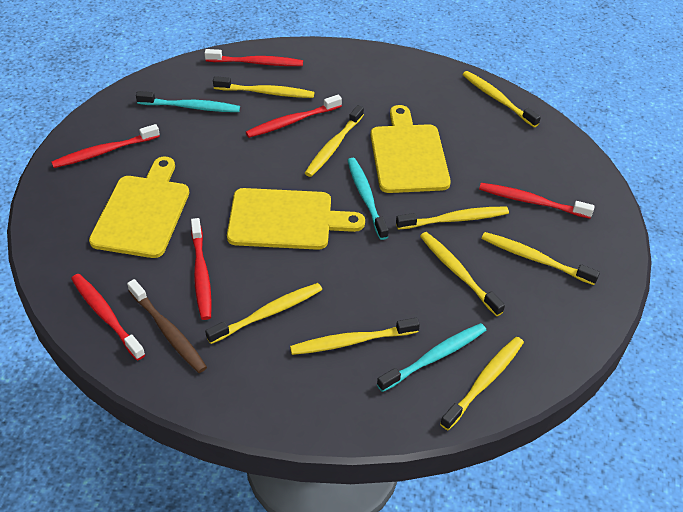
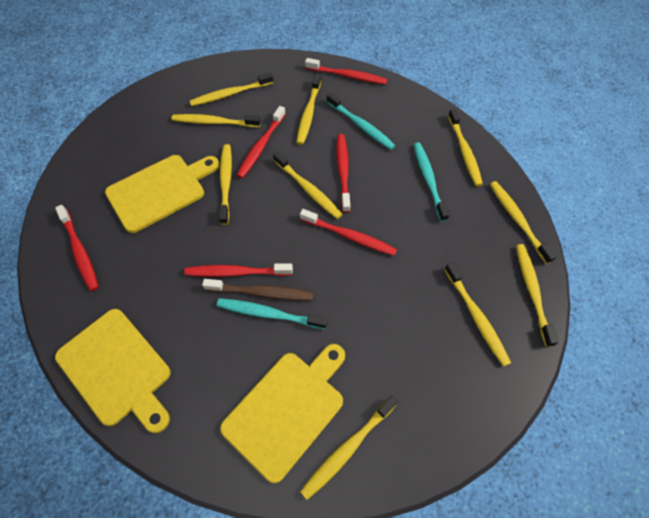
yellow toothbrush: 9 -> 10

